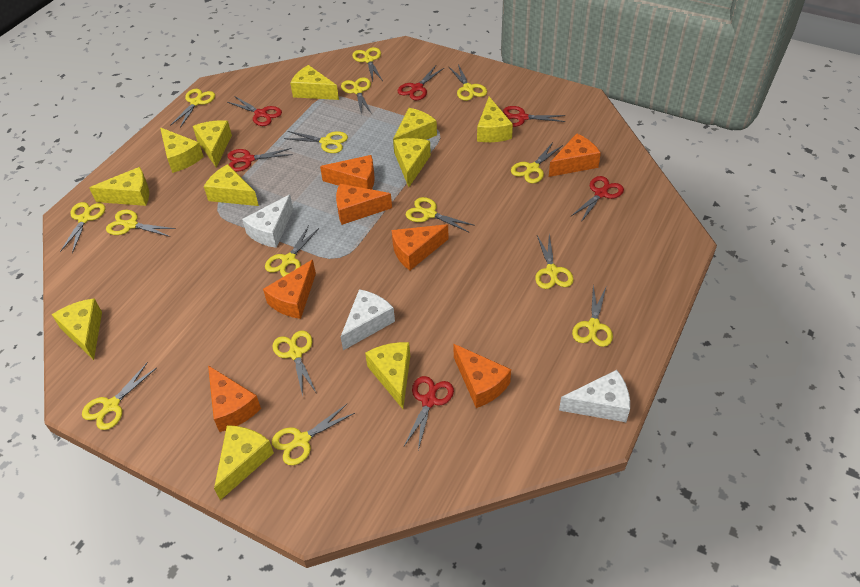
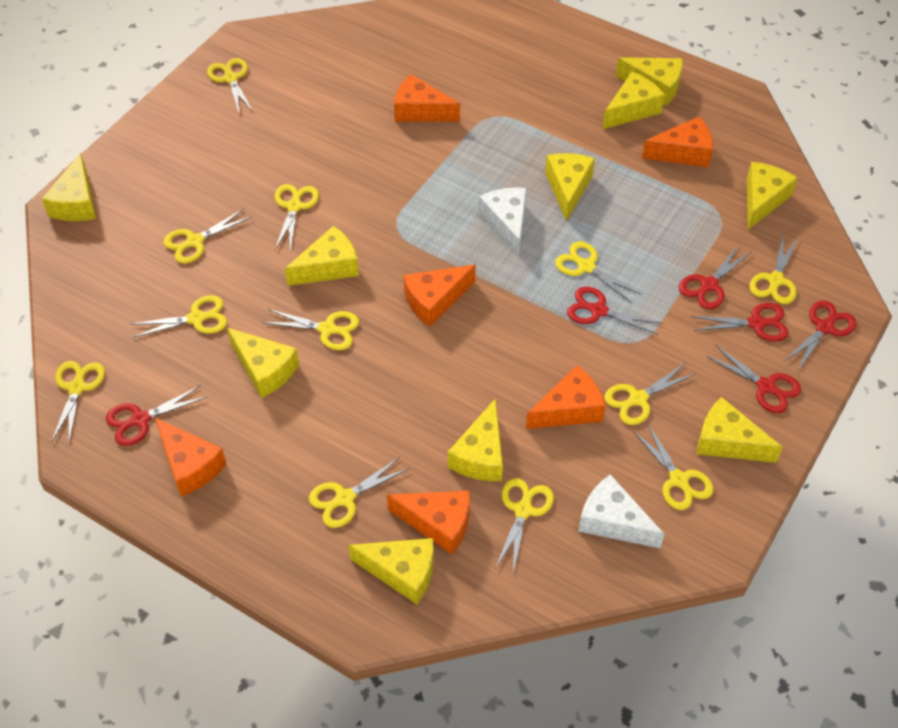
orange cheese: 7 -> 6
white cheese: 3 -> 2
yellow cheese: 11 -> 10
yellow scissors: 15 -> 12

